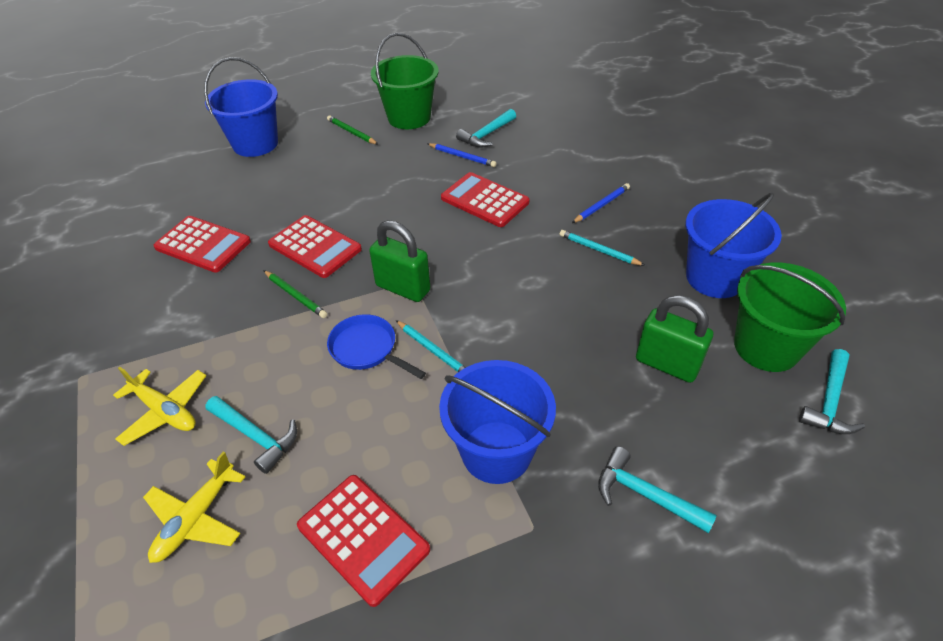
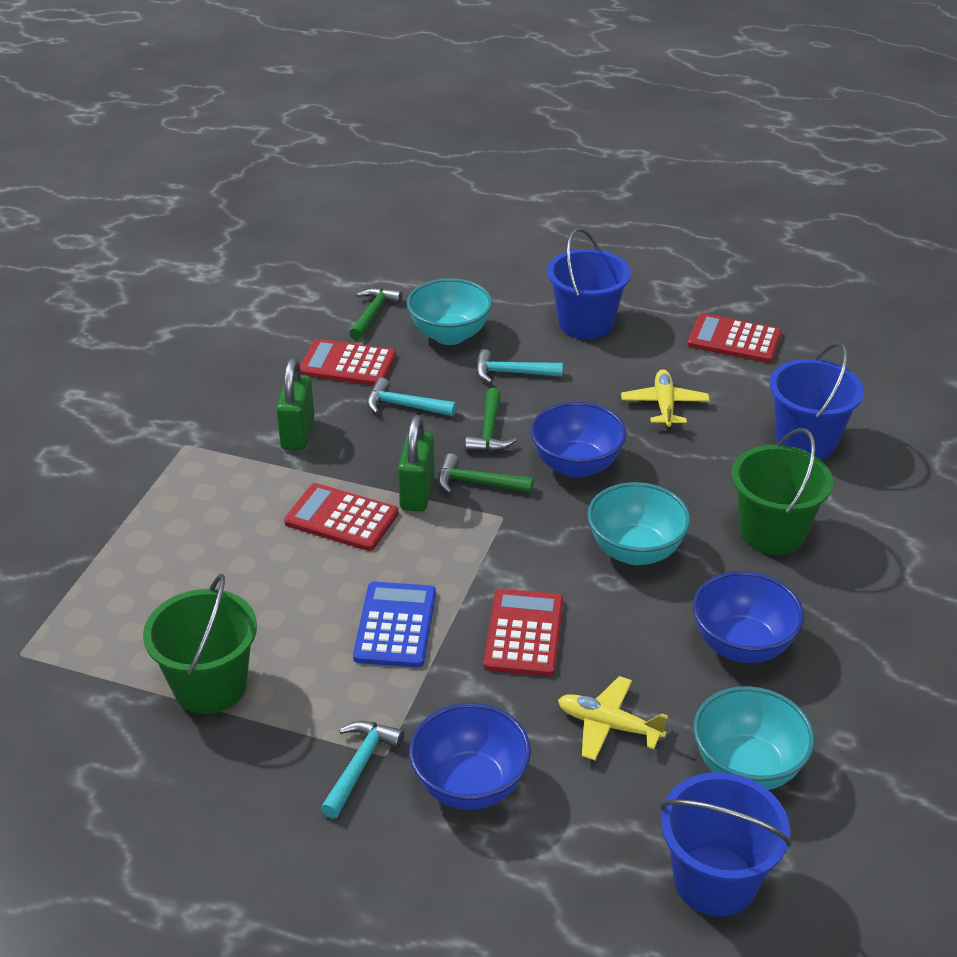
blue bowl: 0 -> 3
blue calculator: 0 -> 1
blue pan: 1 -> 0
blue pencil: 2 -> 0
green hammer: 0 -> 3
green pencil: 2 -> 0
turquoise bowl: 0 -> 3
turquoise hammer: 4 -> 3
turquoise pencil: 2 -> 0

